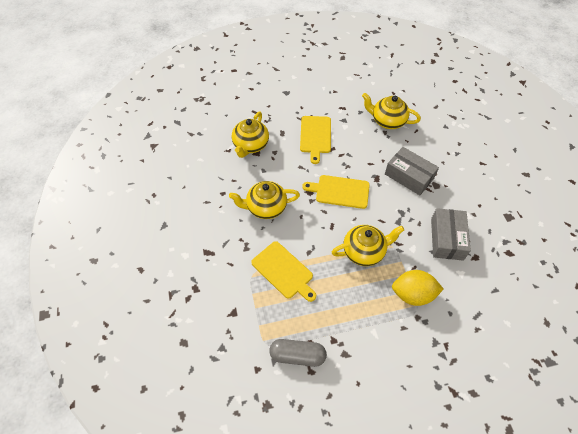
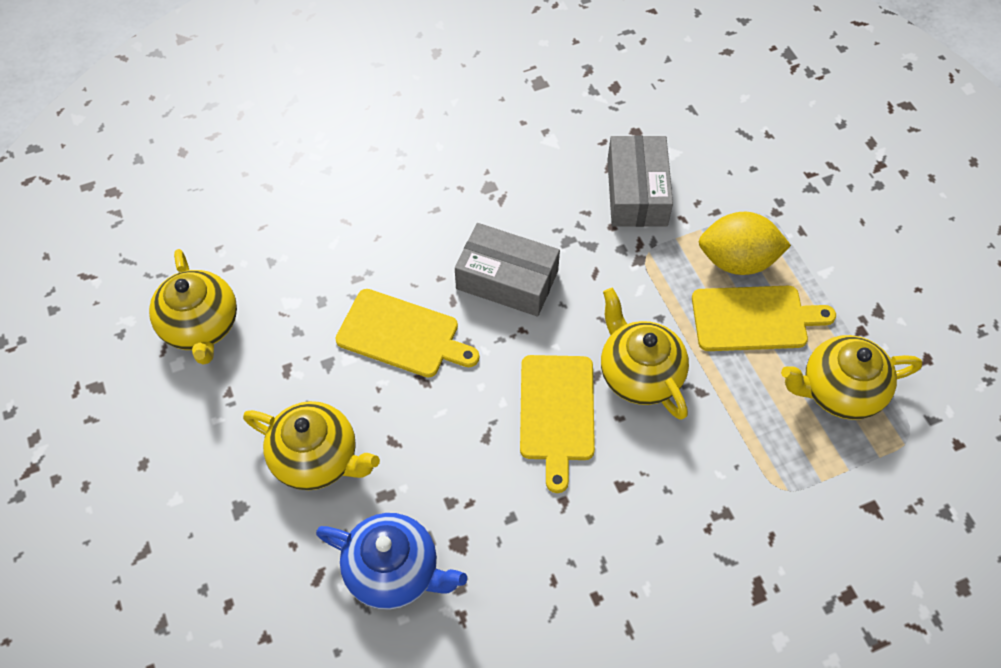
blue teapot: 0 -> 1
grey capsule: 1 -> 0

